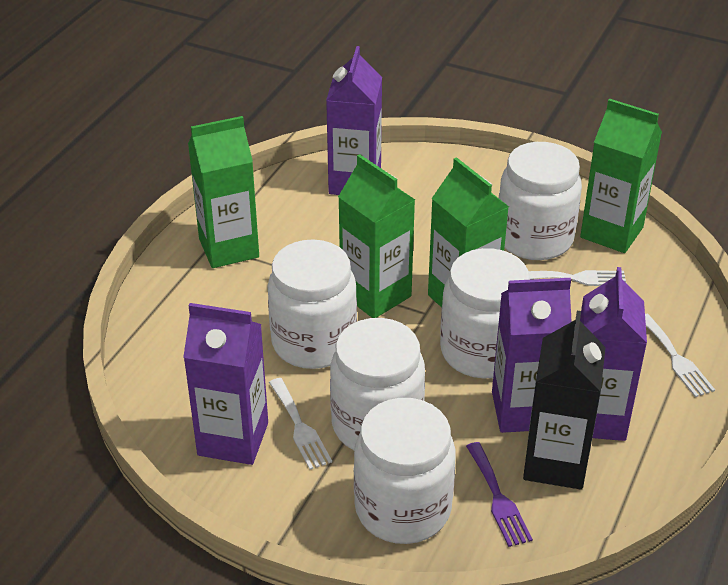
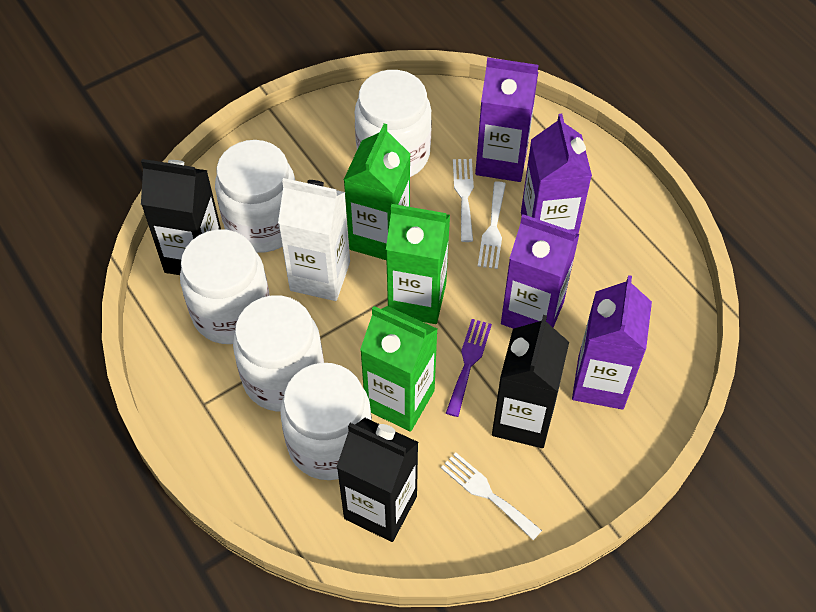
black carton: 1 -> 3
green carton: 4 -> 3
white carton: 0 -> 1

